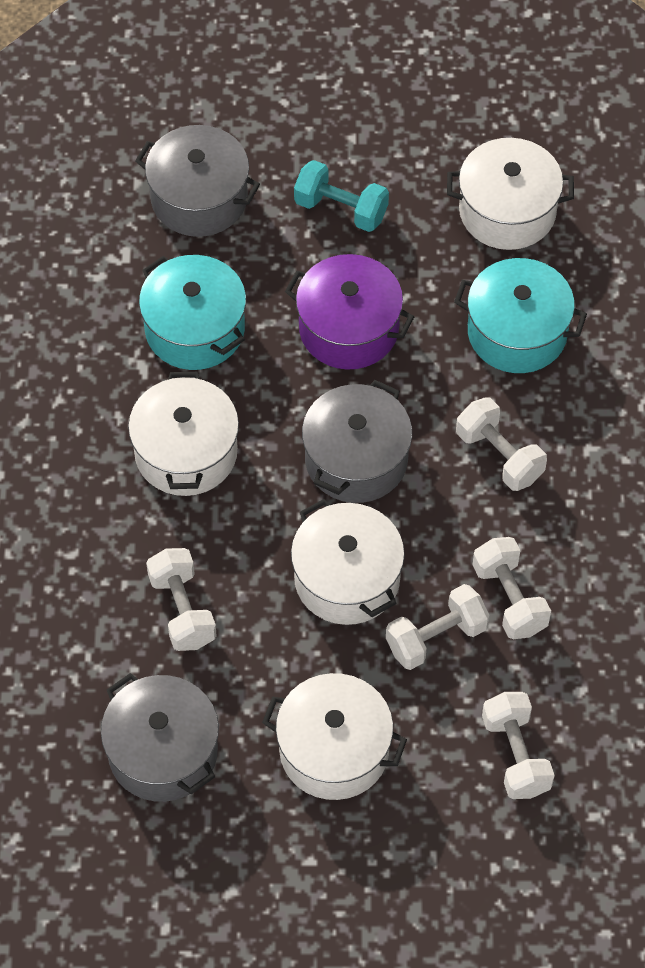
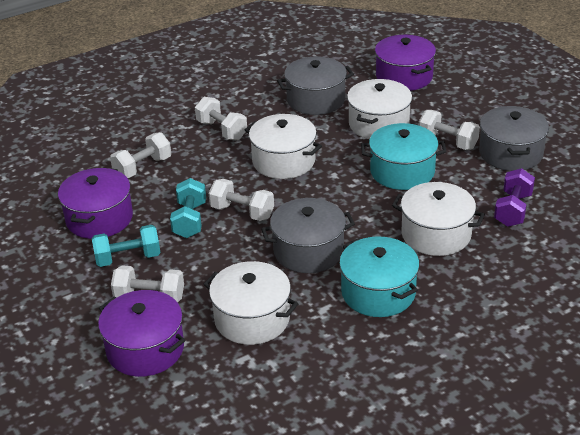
purple dumbbell: 0 -> 1
purple pot: 1 -> 3
turquoise dumbbell: 1 -> 2

